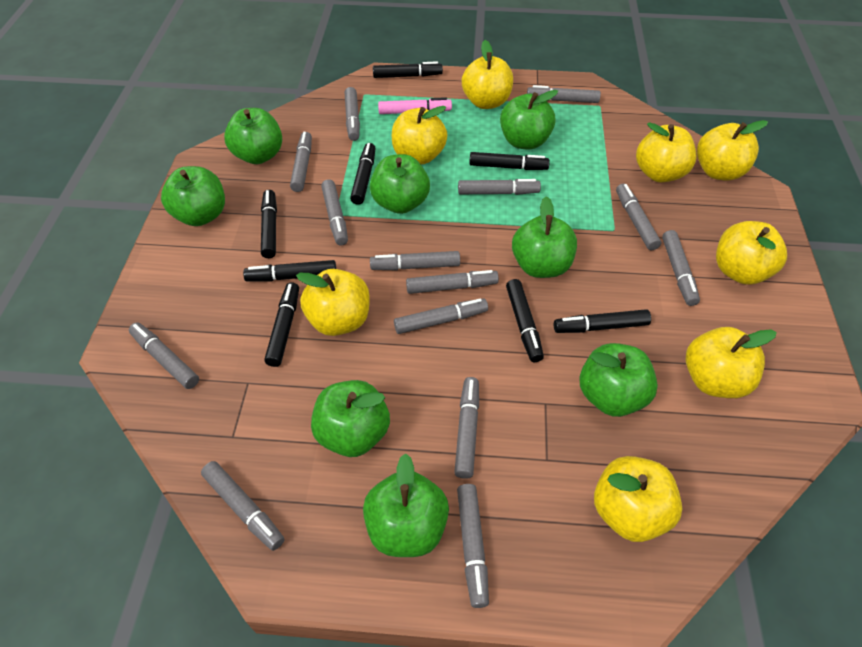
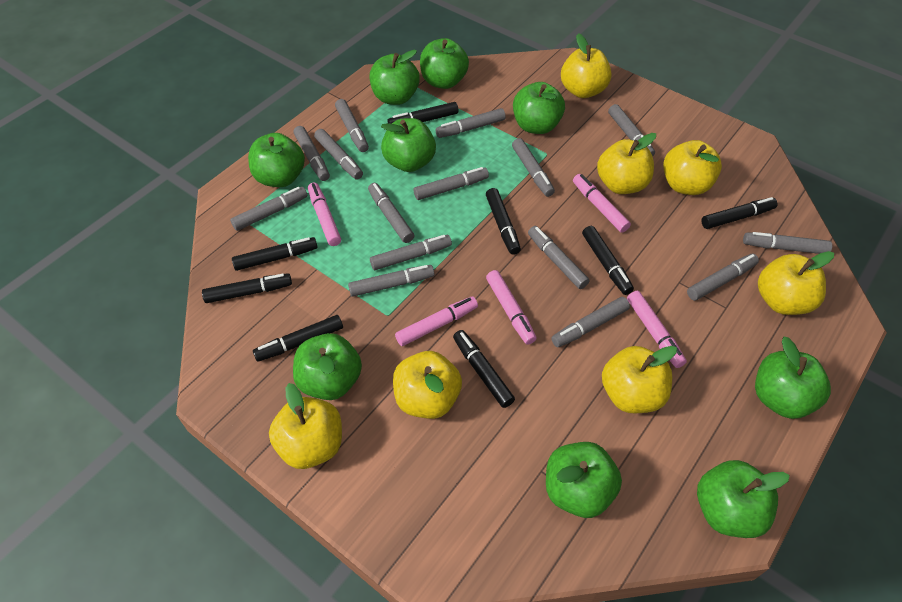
green apple: 8 -> 9
grey marker: 14 -> 15
pink marker: 1 -> 5
yellow apple: 8 -> 7

